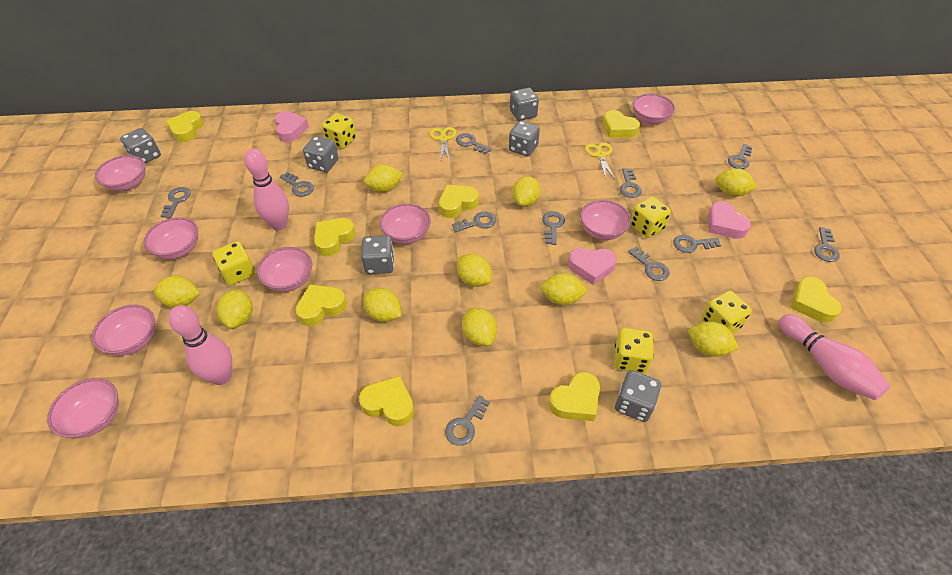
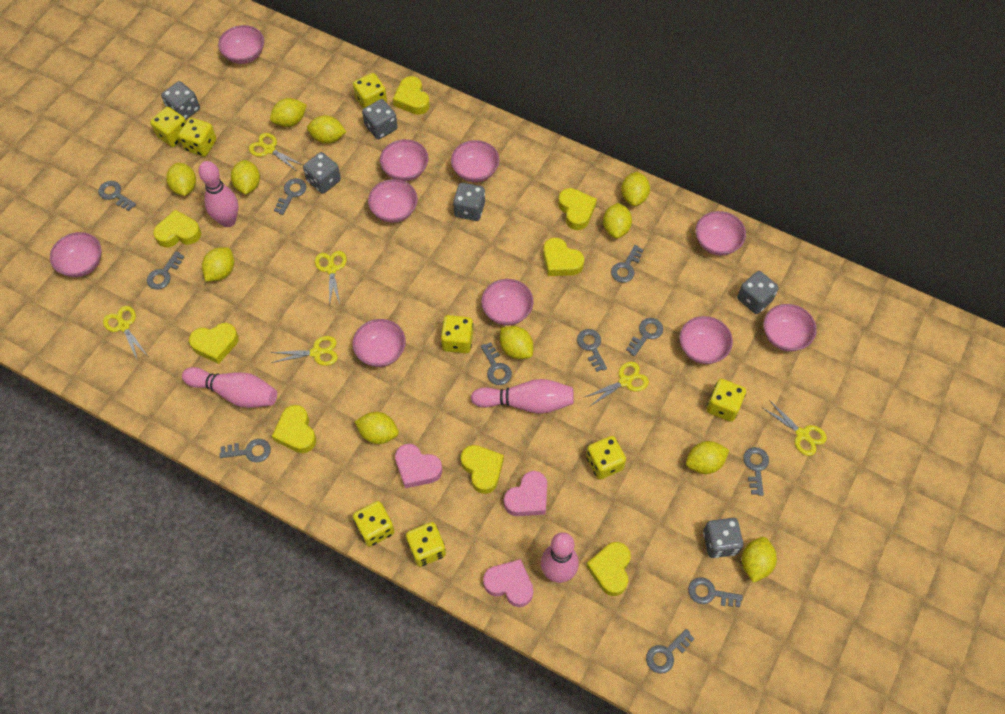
pink bowl: 8 -> 10
pink bowling pin: 3 -> 4
yellow dice: 5 -> 8
yellow lemon: 10 -> 11
yellow scissors: 2 -> 6

